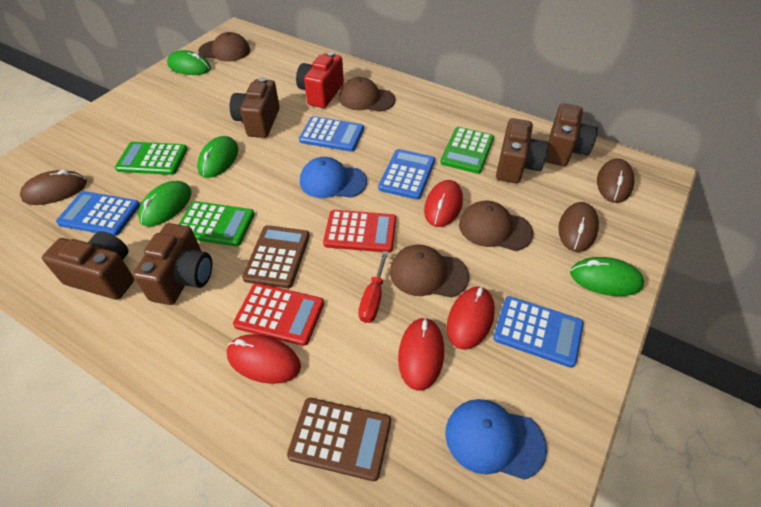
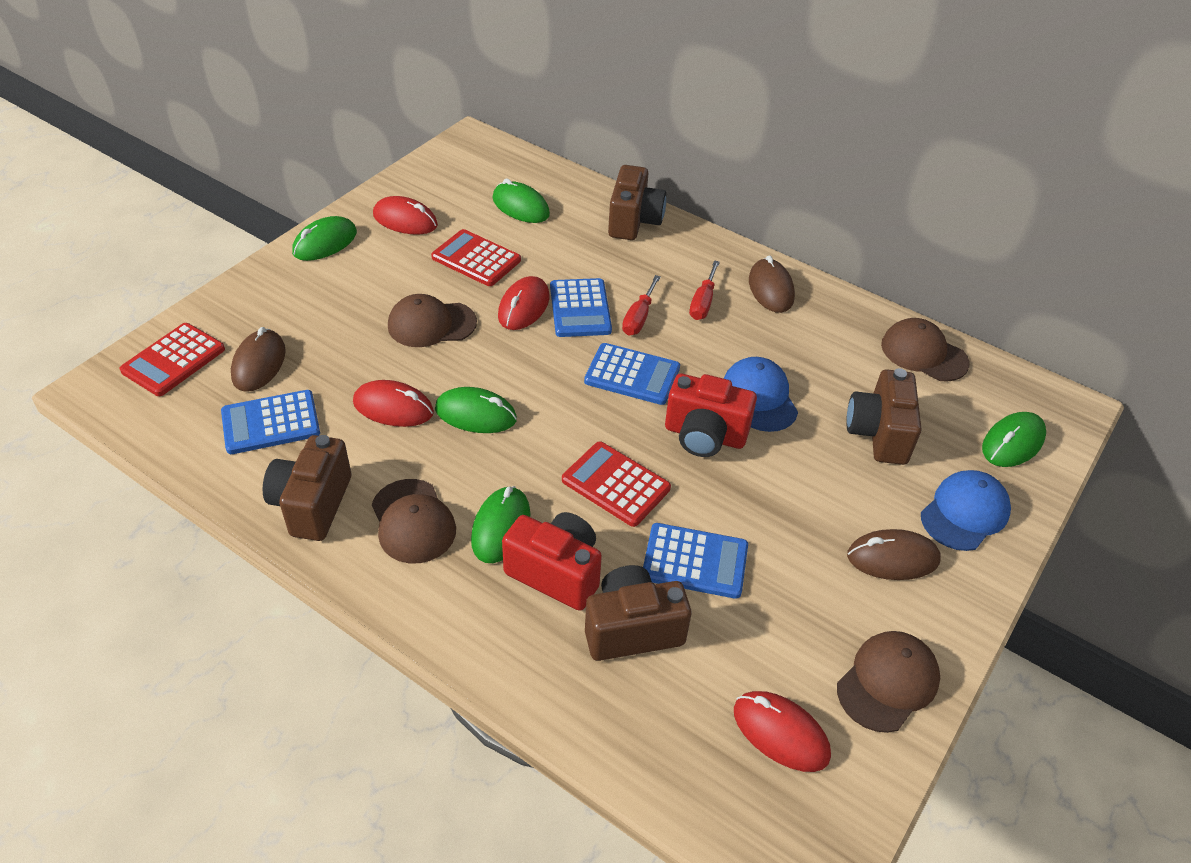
brown calculator: 2 -> 0
brown camera: 5 -> 4
green calculator: 3 -> 0
green mouse: 4 -> 5
red calculator: 2 -> 3
red camera: 1 -> 2
red screwdriver: 1 -> 2

